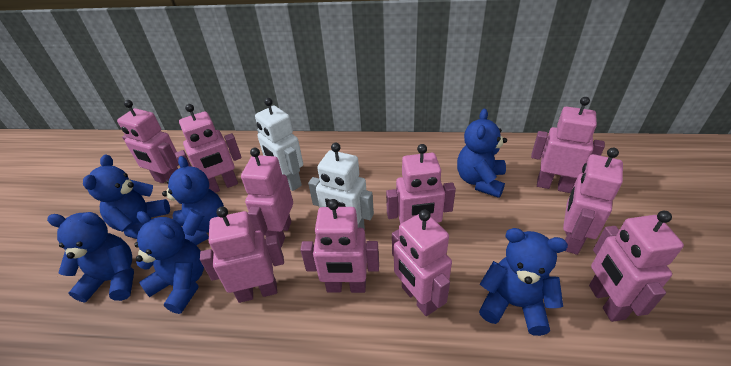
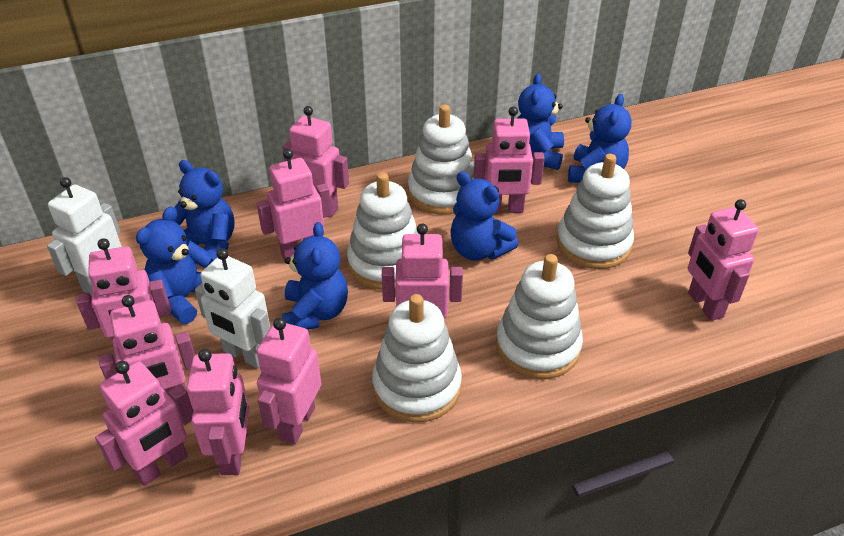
white stacking toy: 0 -> 5

